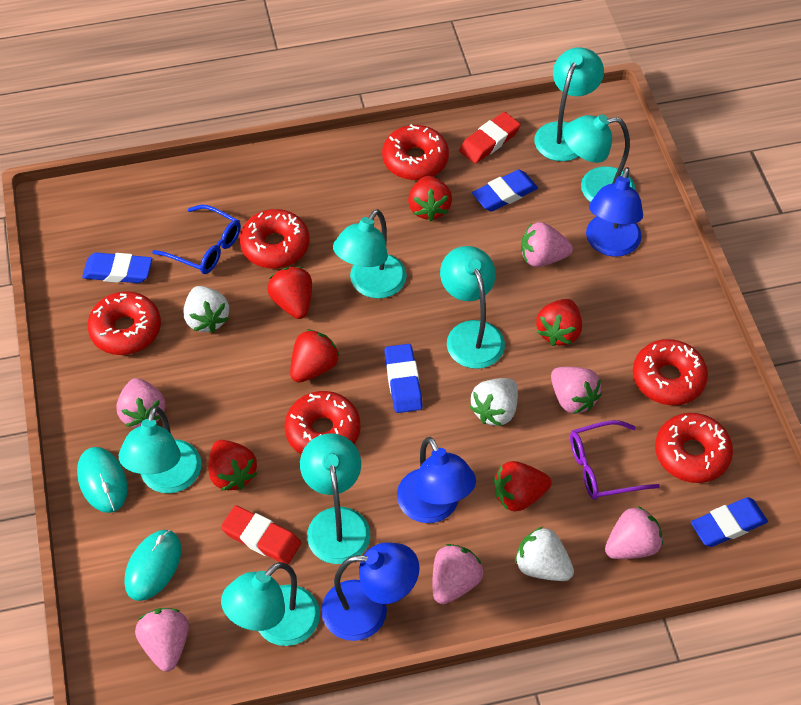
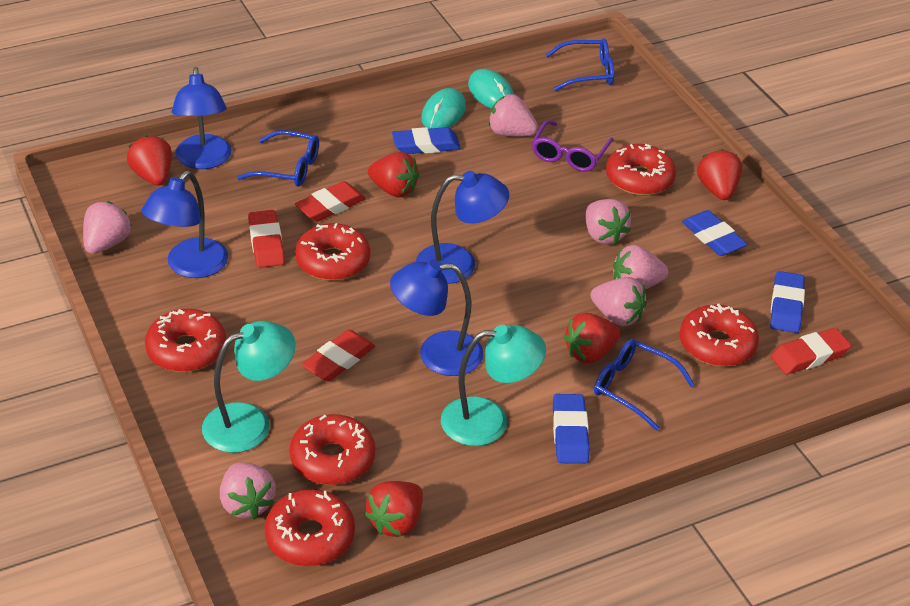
blue glasses: 1 -> 3
blue lamp: 3 -> 4
red eraser: 2 -> 4
red strawberry: 6 -> 5
turquoise lamp: 7 -> 2
white strawberry: 3 -> 0

